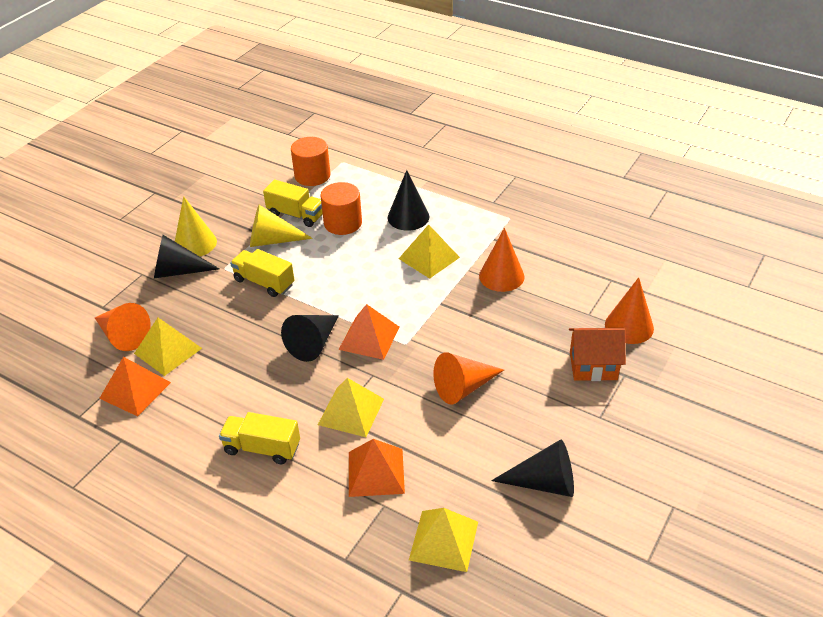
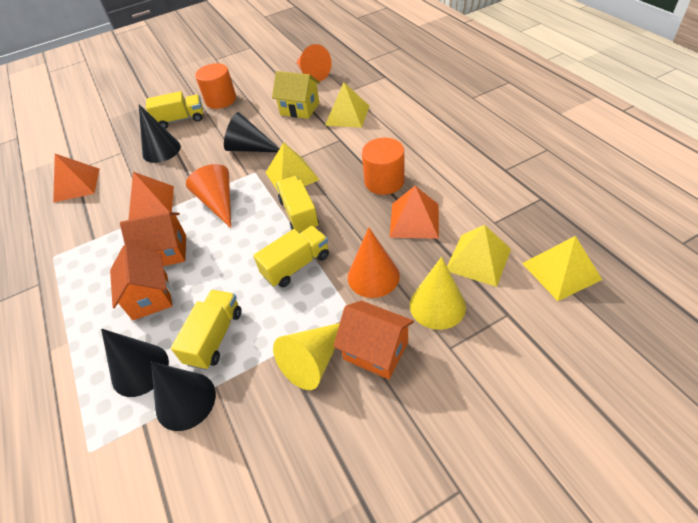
orange cone: 4 -> 3
orange house: 1 -> 3
yellow house: 0 -> 1
yellow truck: 3 -> 4

